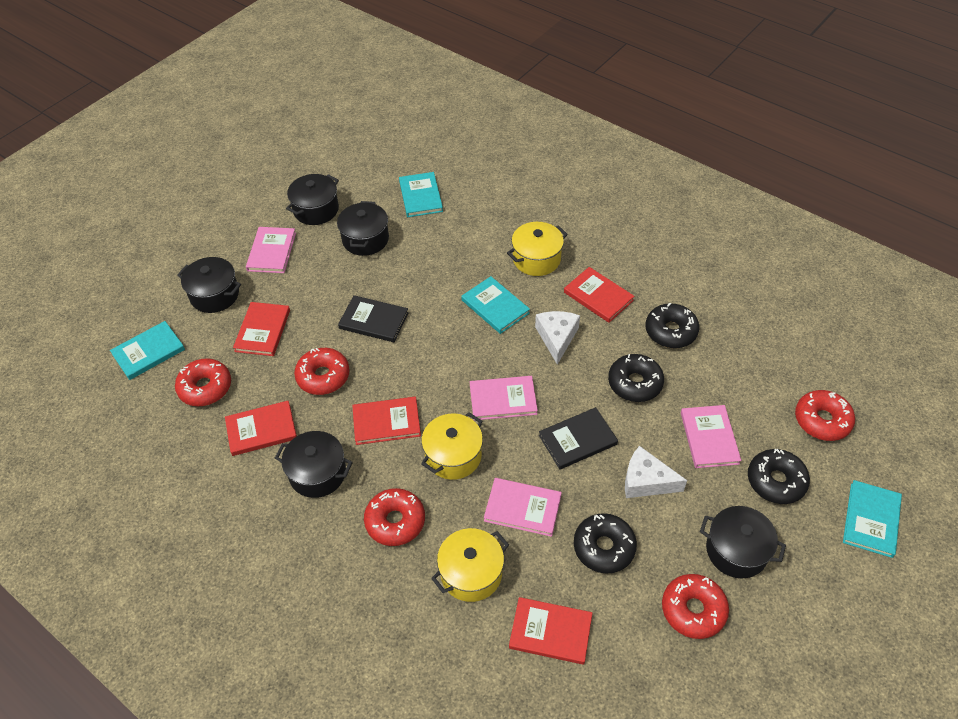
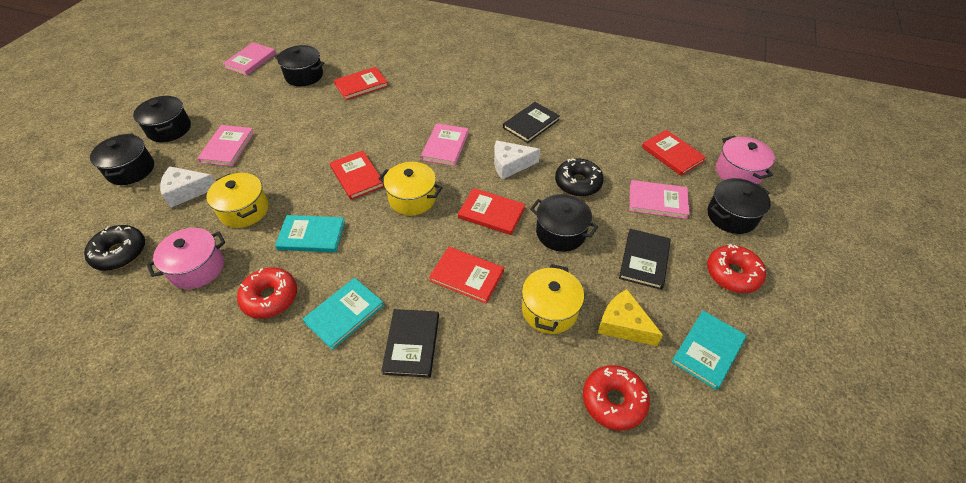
black book: 2 -> 3
black donut: 4 -> 2
pink pot: 0 -> 2
red donut: 5 -> 3
turquoise book: 4 -> 3
yellow cheese: 0 -> 1

